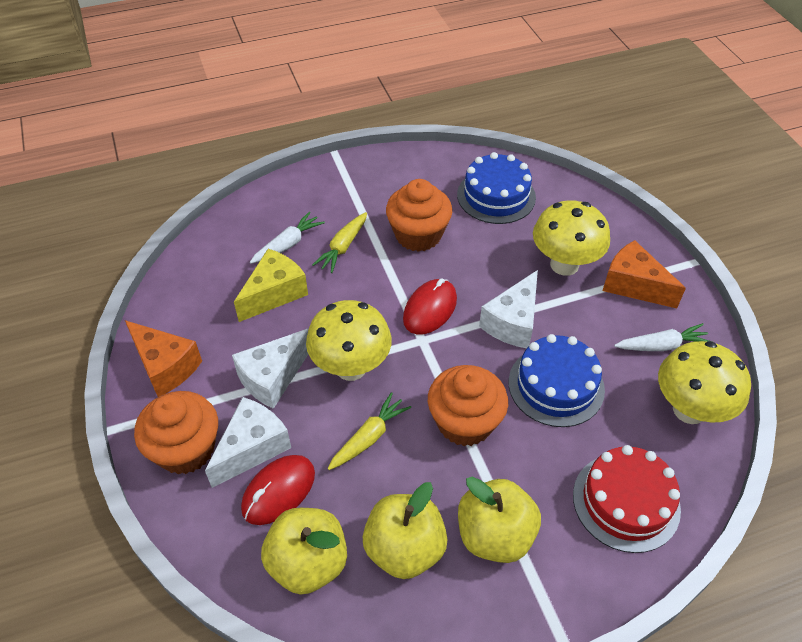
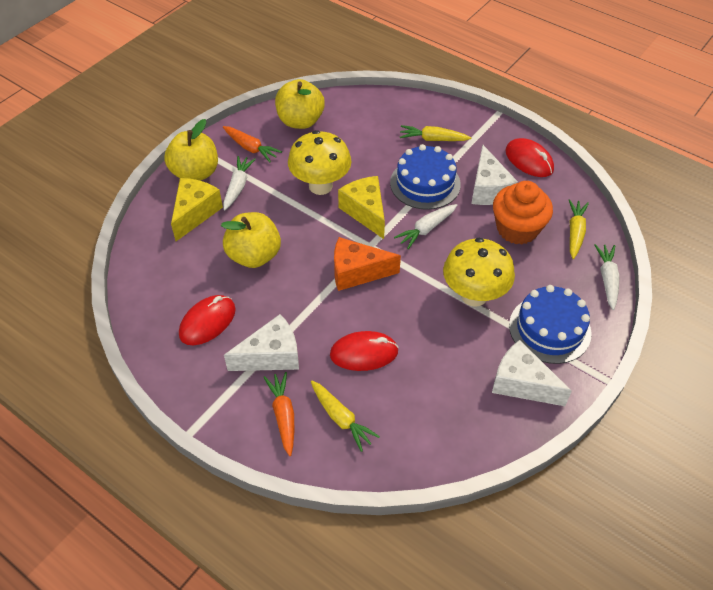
orange carrot: 0 -> 2
orange cheese: 2 -> 1
orange cupcake: 3 -> 1
red cake: 1 -> 0
red mouse: 2 -> 3
white carrot: 2 -> 3
yellow carrot: 2 -> 3
yellow cheese: 1 -> 2
yellow mushroom: 3 -> 2

